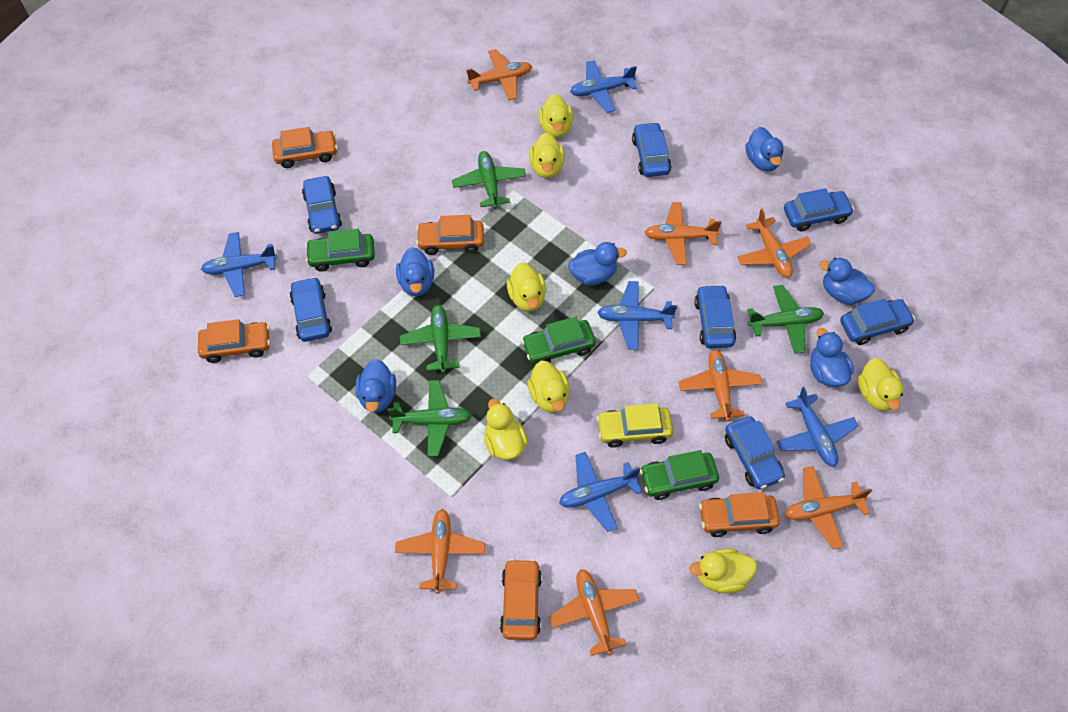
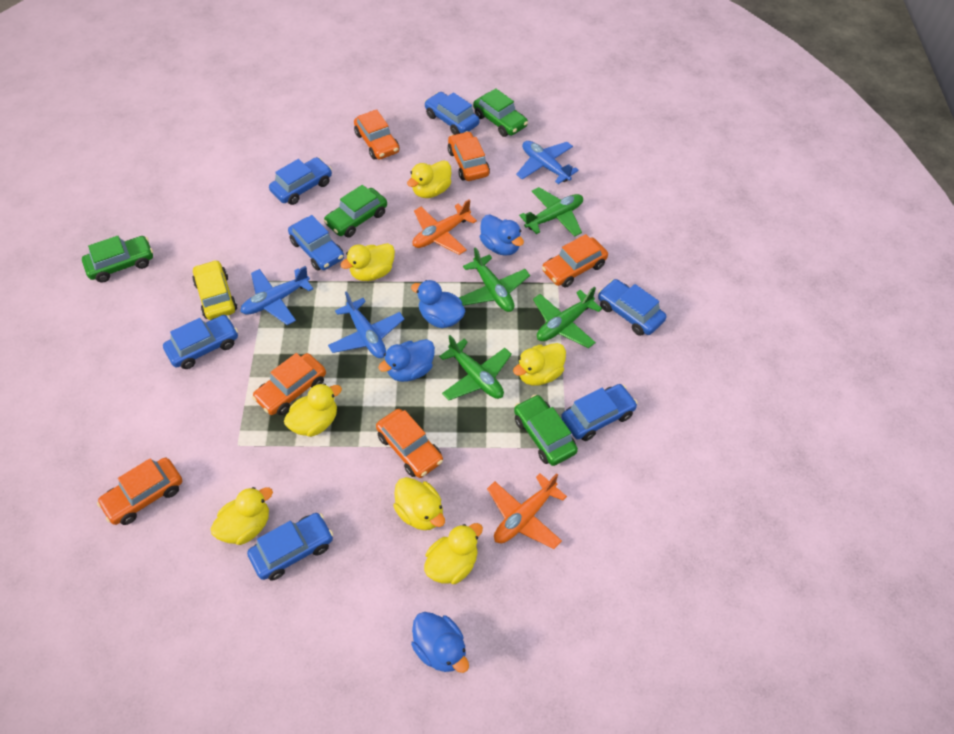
blue duck: 6 -> 4
blue plane: 5 -> 3
green car: 3 -> 4
orange car: 5 -> 6
orange plane: 7 -> 2

